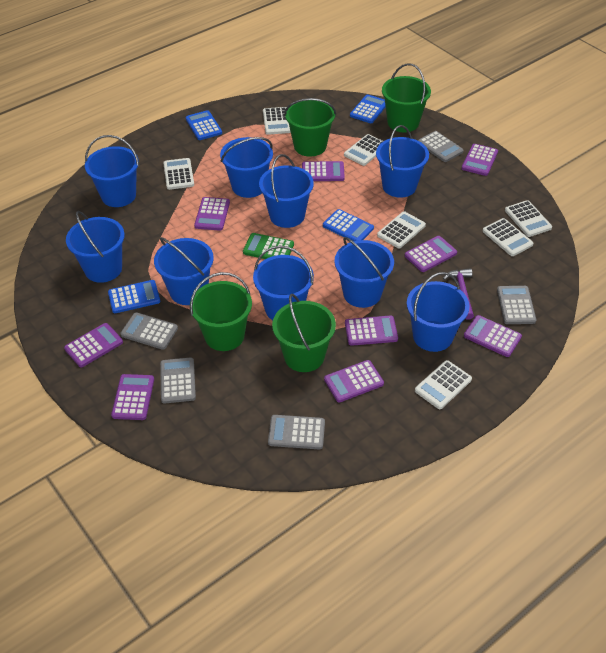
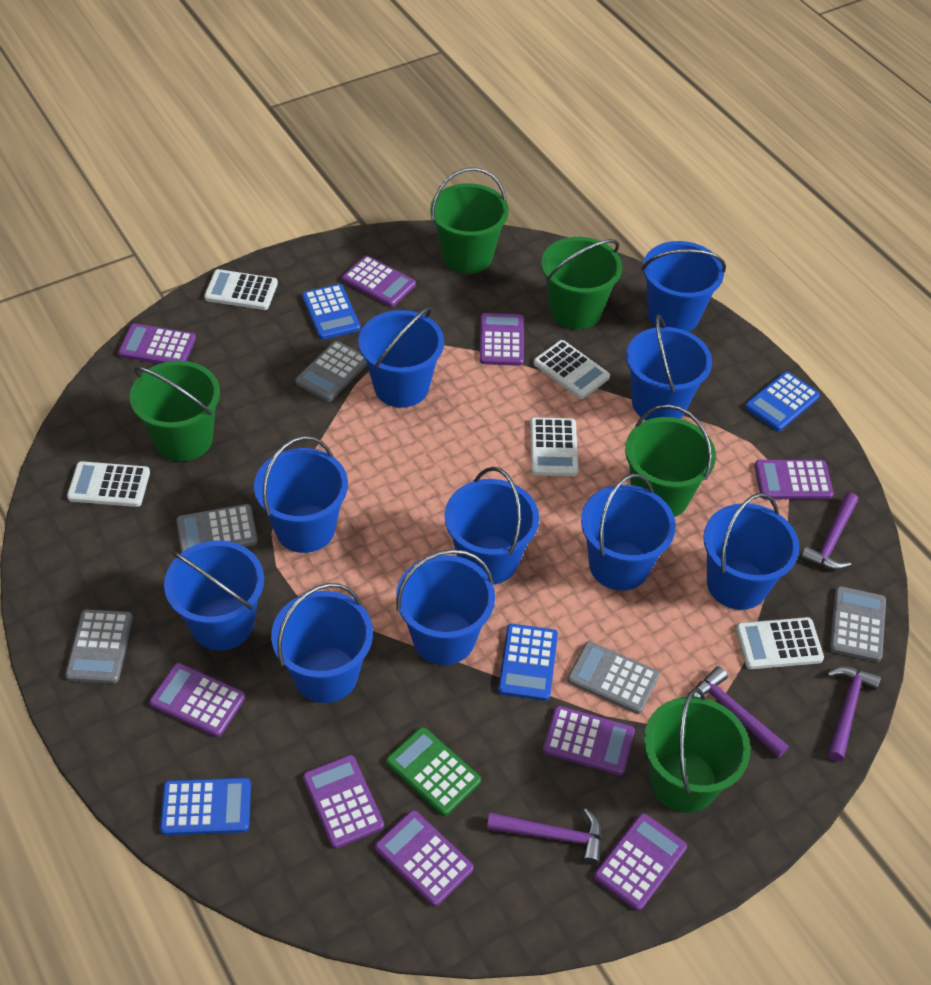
blue bucket: 9 -> 10
green bucket: 4 -> 5
purple hammer: 1 -> 4
white calculator: 7 -> 5

